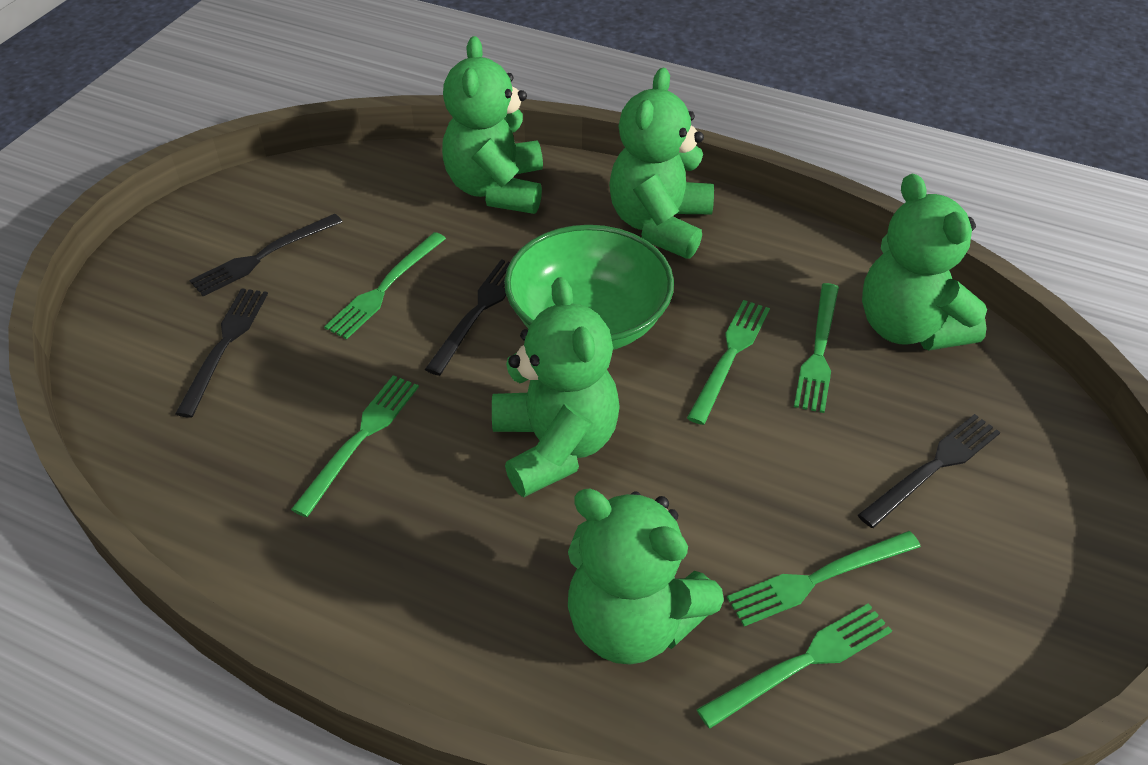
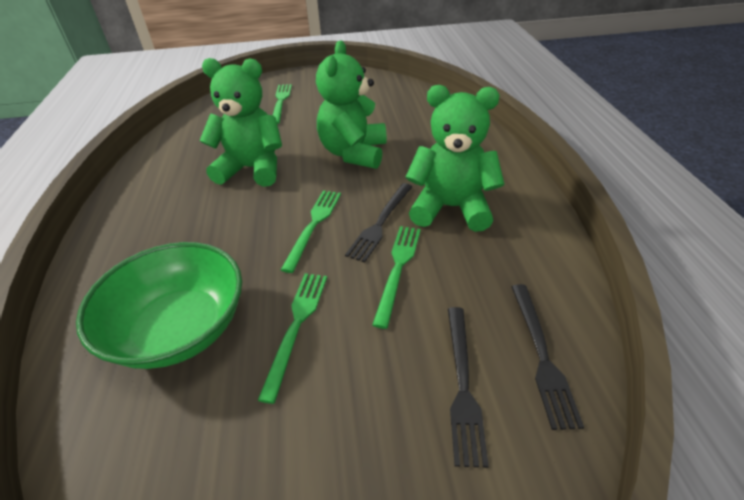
black fork: 4 -> 3
green fork: 6 -> 4
green teddy bear: 5 -> 3

